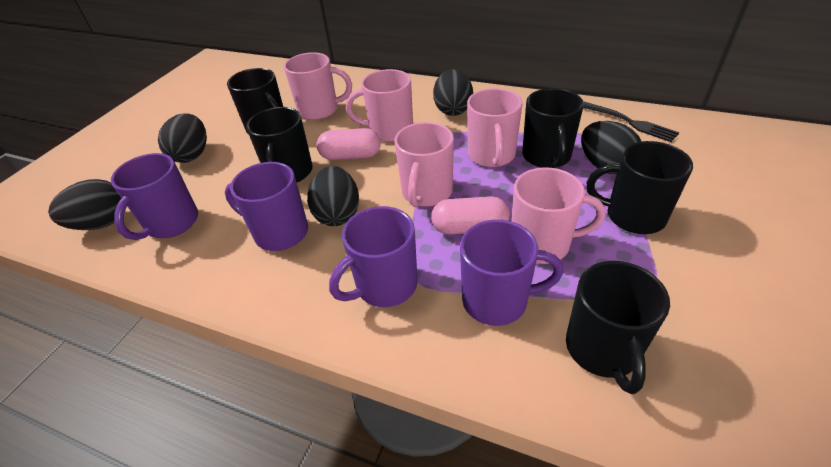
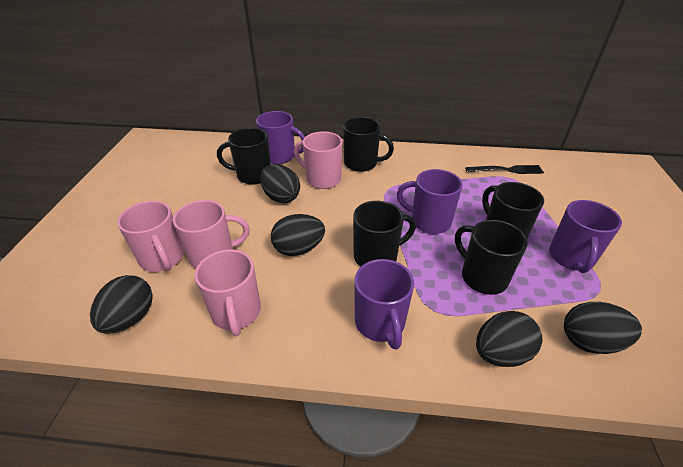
pink capsule: 2 -> 0
pink mug: 5 -> 4

